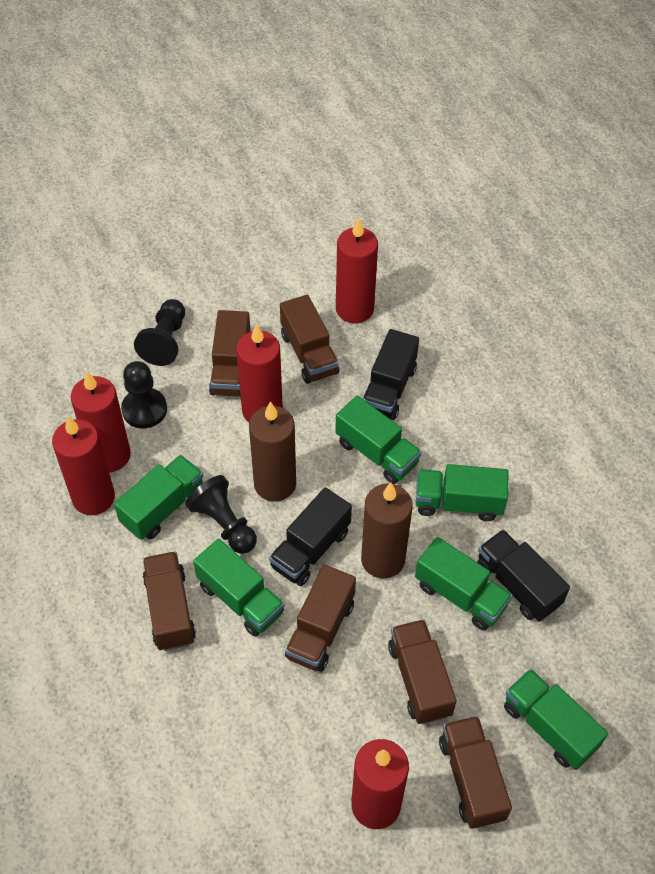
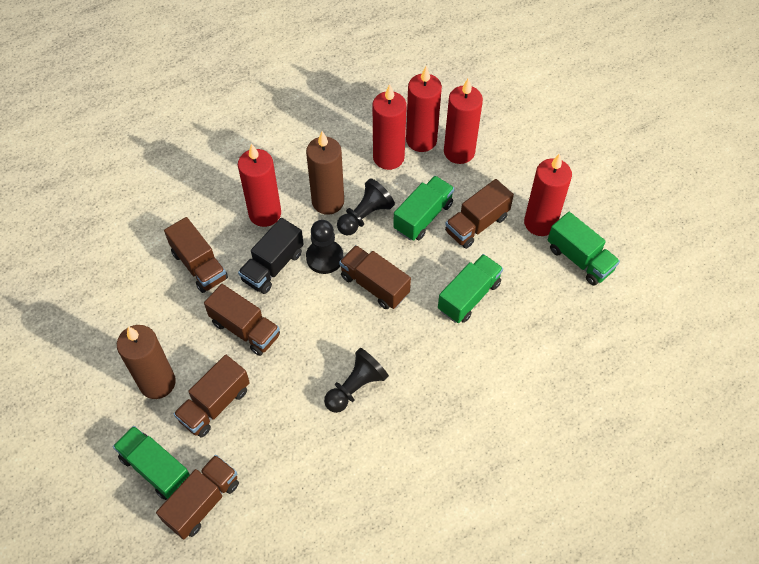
black truck: 3 -> 1
green truck: 6 -> 4

